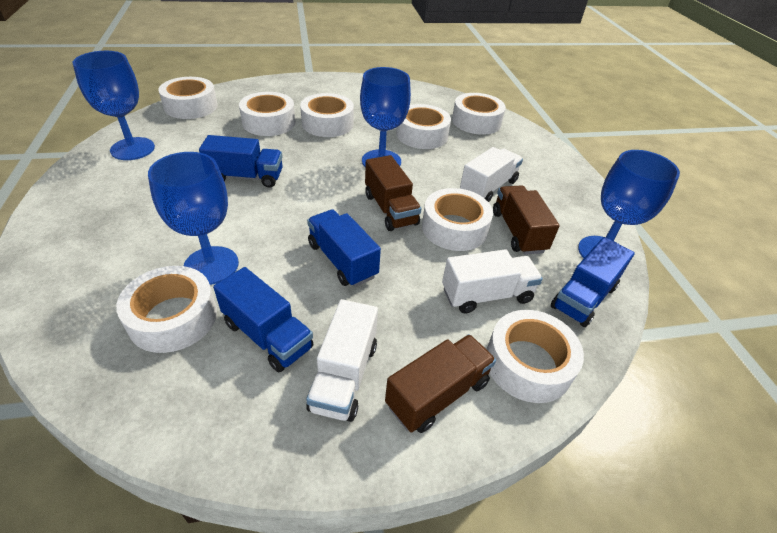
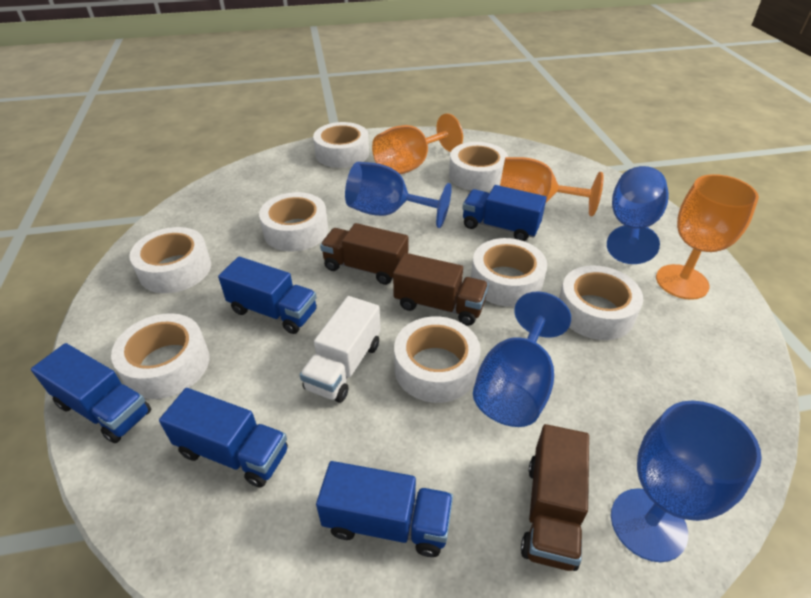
blue truck: 4 -> 5
orange goblet: 0 -> 3
white truck: 3 -> 1

